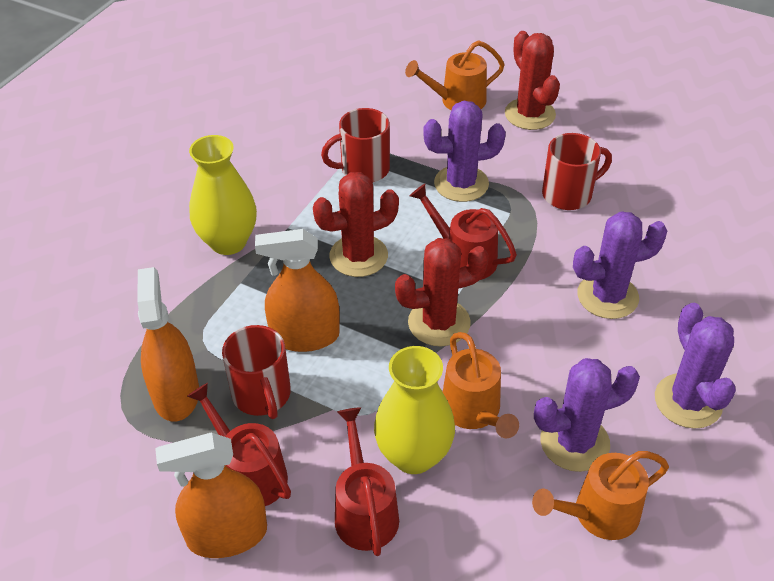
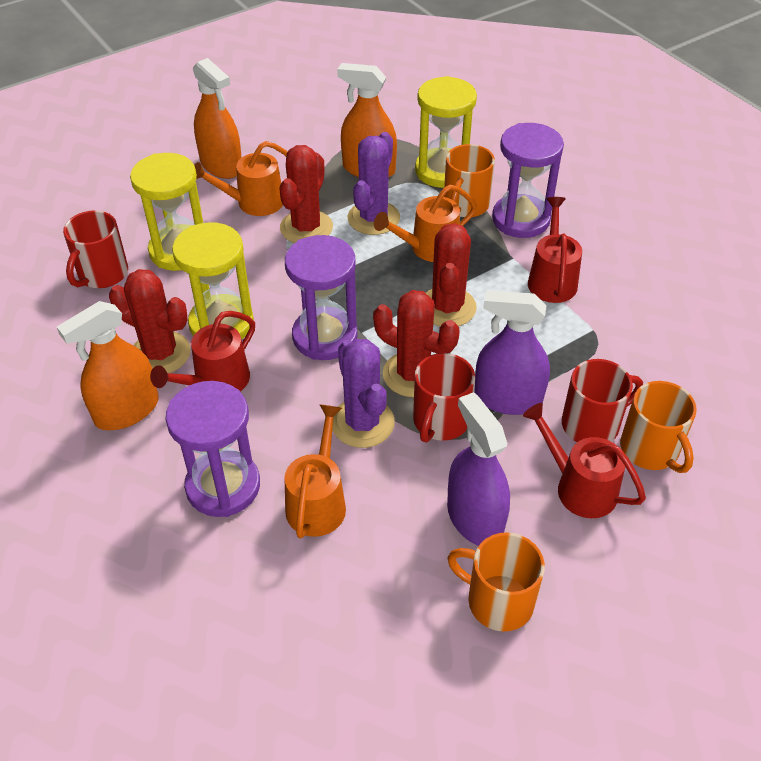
orange mug: 0 -> 3
purple cactus: 4 -> 2
purple hourglass: 0 -> 3
purple spray bottle: 0 -> 2
red cactus: 3 -> 4
yellow hourglass: 0 -> 3
yellow vase: 2 -> 0

